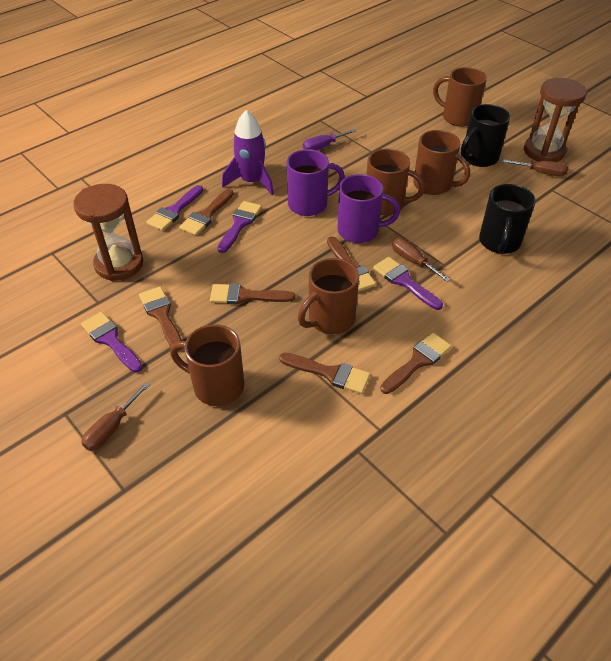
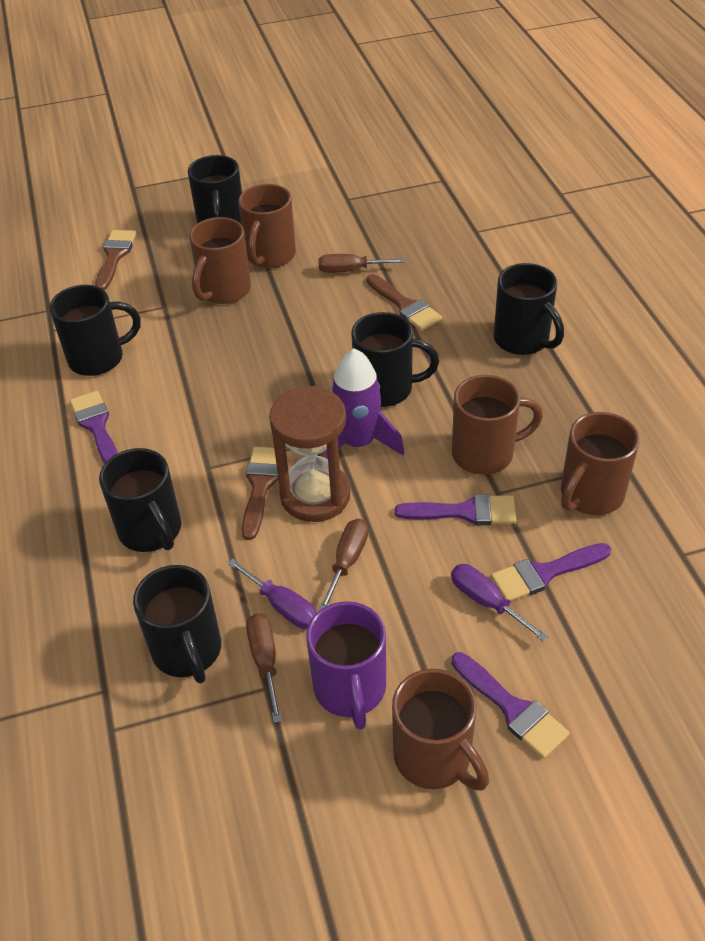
black mug: 2 -> 6
brown brush: 6 -> 3
brown hourglass: 2 -> 1
purple mug: 2 -> 1
purple screwdriver: 1 -> 2

